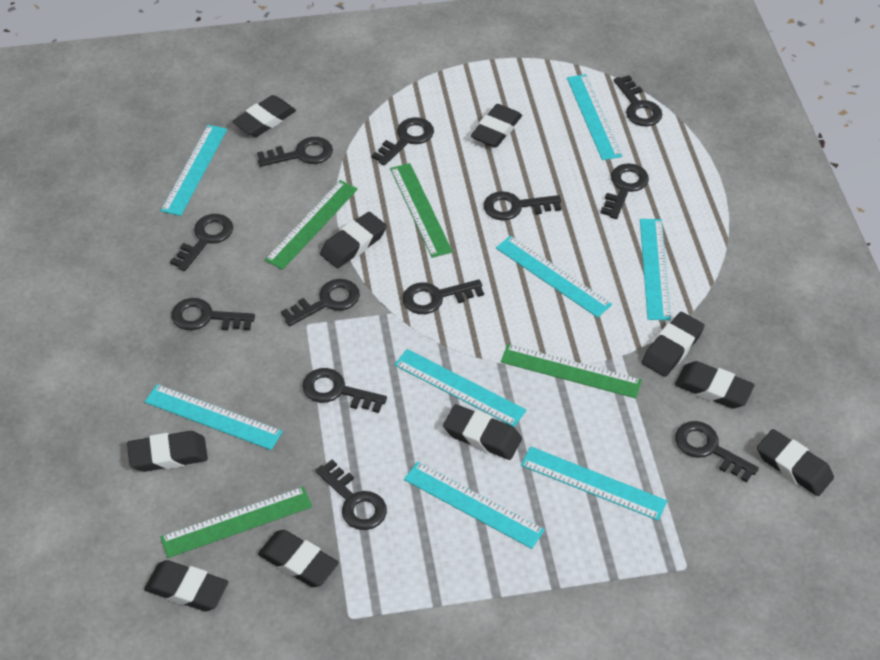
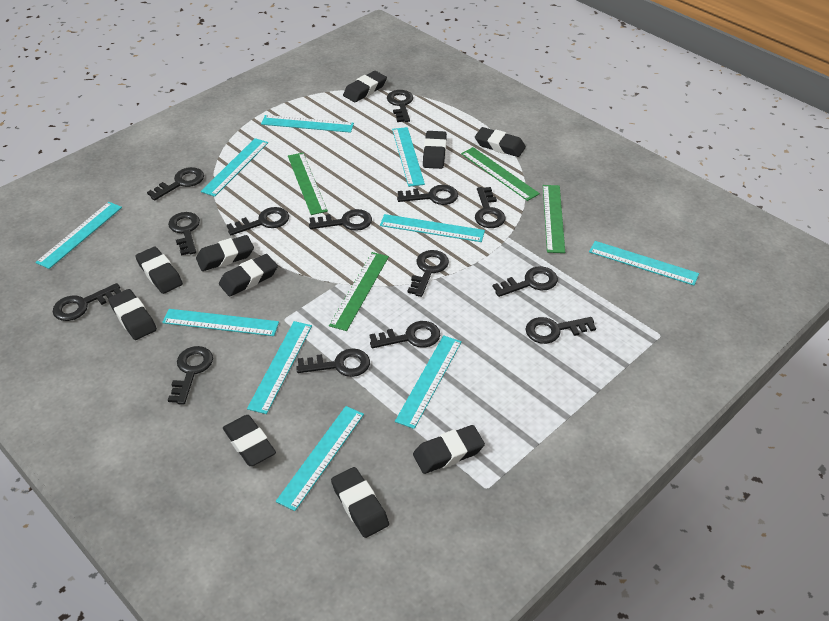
black key: 12 -> 14
turquoise ruler: 8 -> 10

